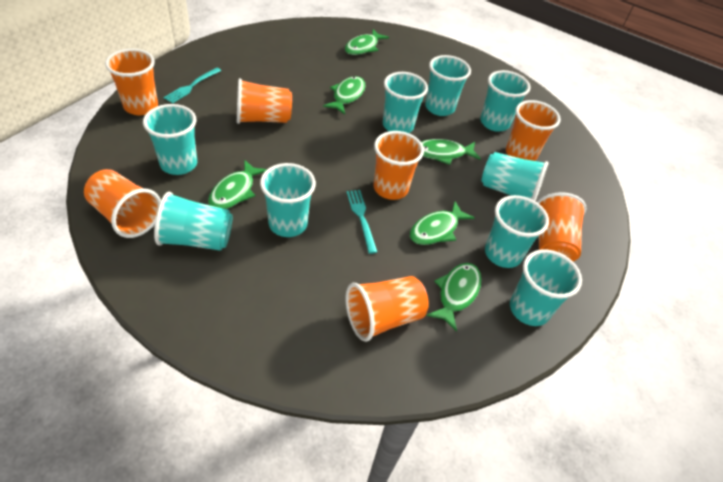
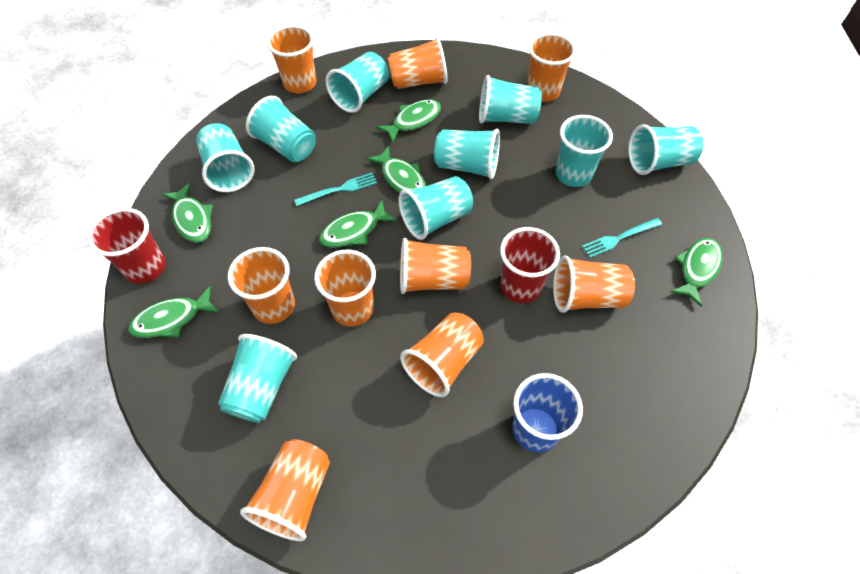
blue cup: 0 -> 1
orange cup: 7 -> 9
red cup: 0 -> 2

